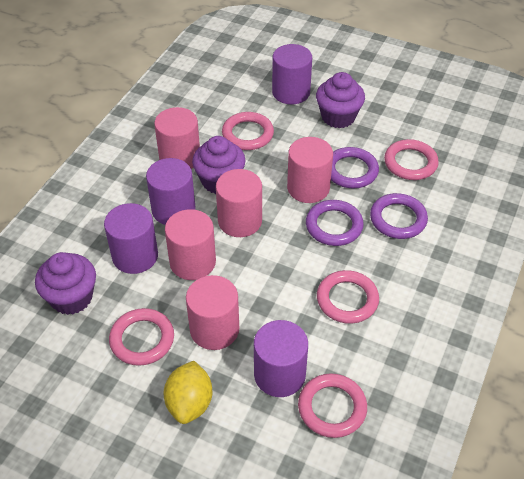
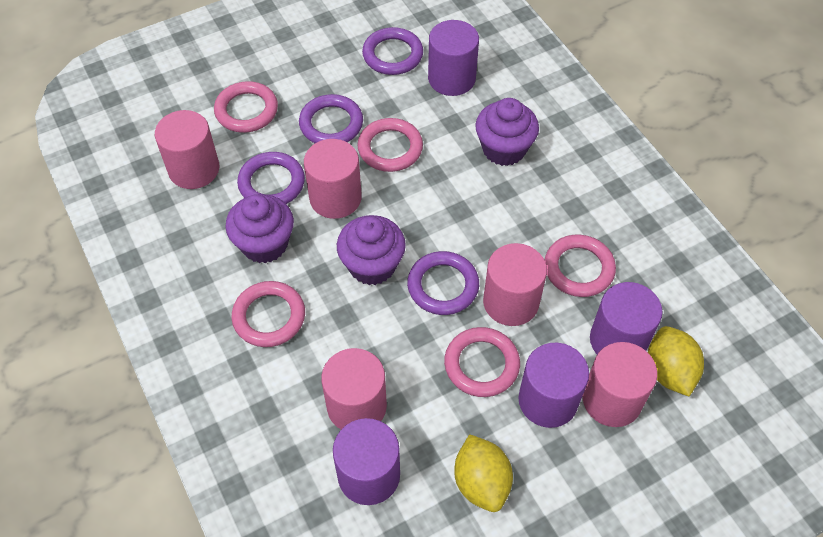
purple ring: 3 -> 4
yellow lemon: 1 -> 2

